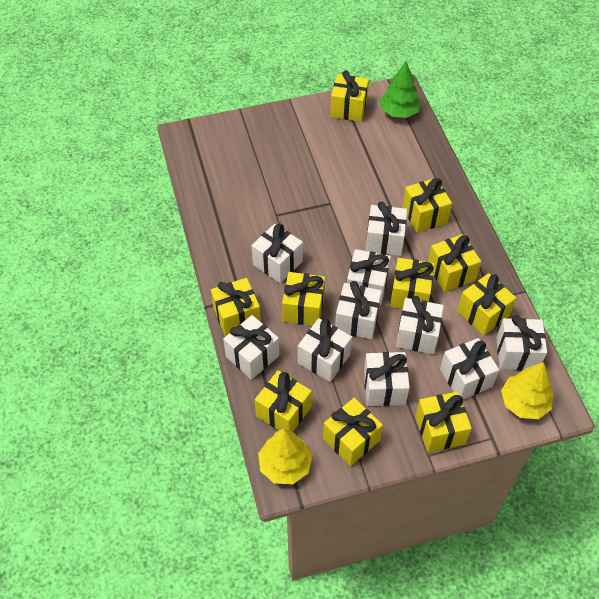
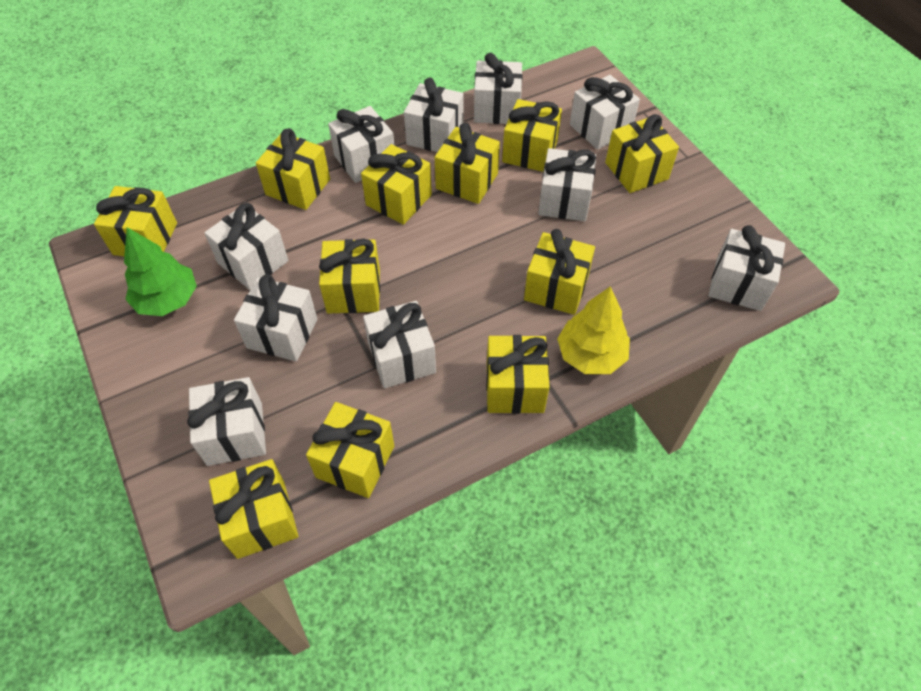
yellow gift: 10 -> 11
yellow tree: 2 -> 1

